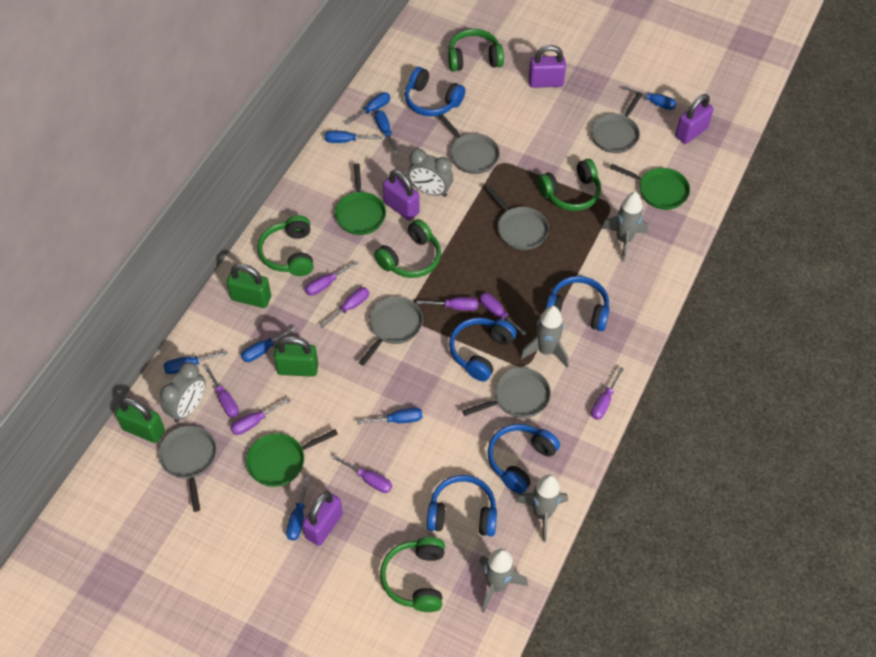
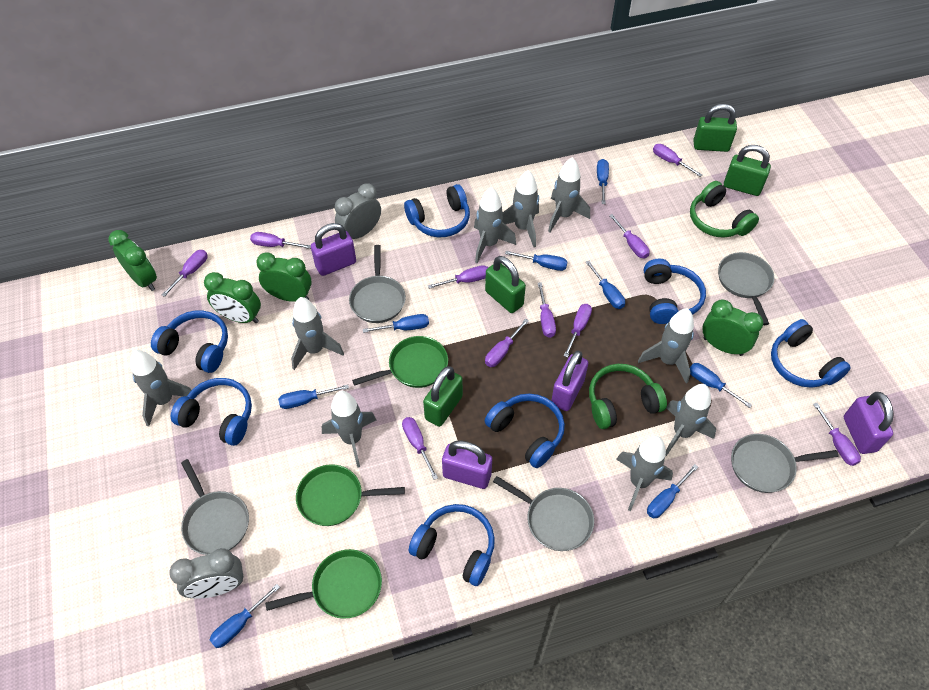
blue headphones: 5 -> 7
green clock: 0 -> 4
green headphones: 5 -> 2
green padlock: 3 -> 4
grey pan: 6 -> 5
grey rocket: 4 -> 9
purple screwdriver: 8 -> 10

